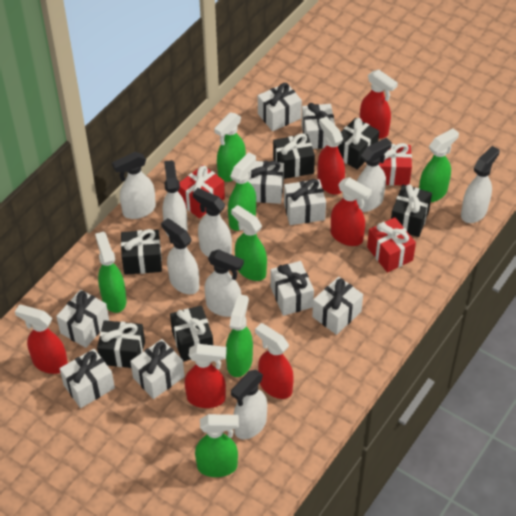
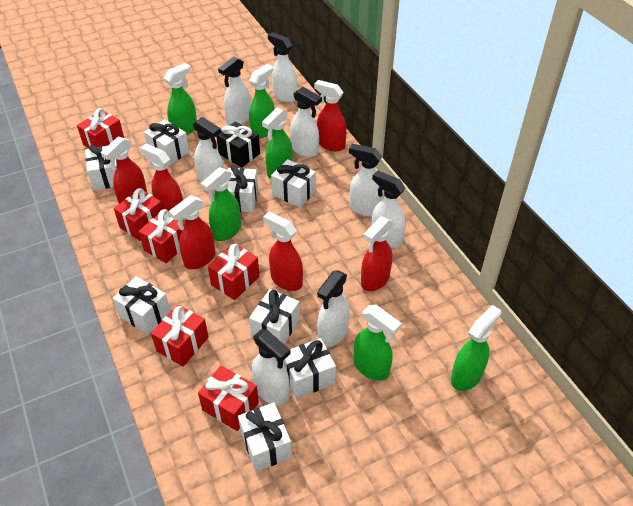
black gift: 6 -> 1
green spray bottle: 7 -> 6
red gift: 3 -> 6
white gift: 9 -> 8

